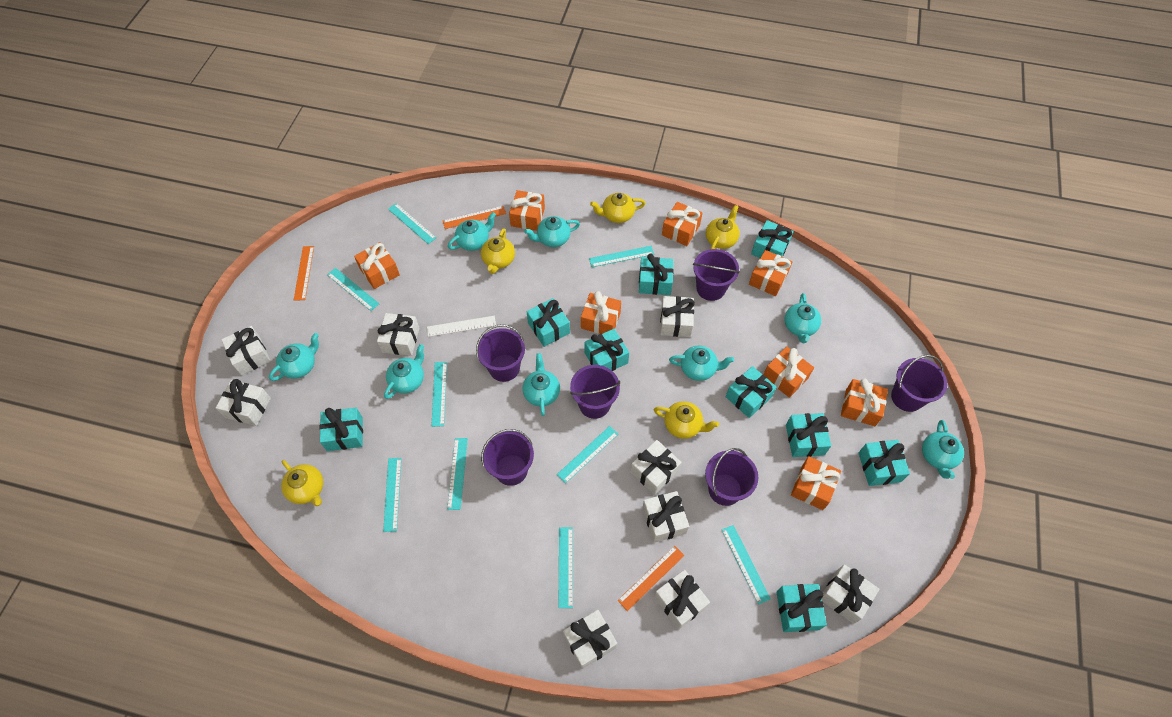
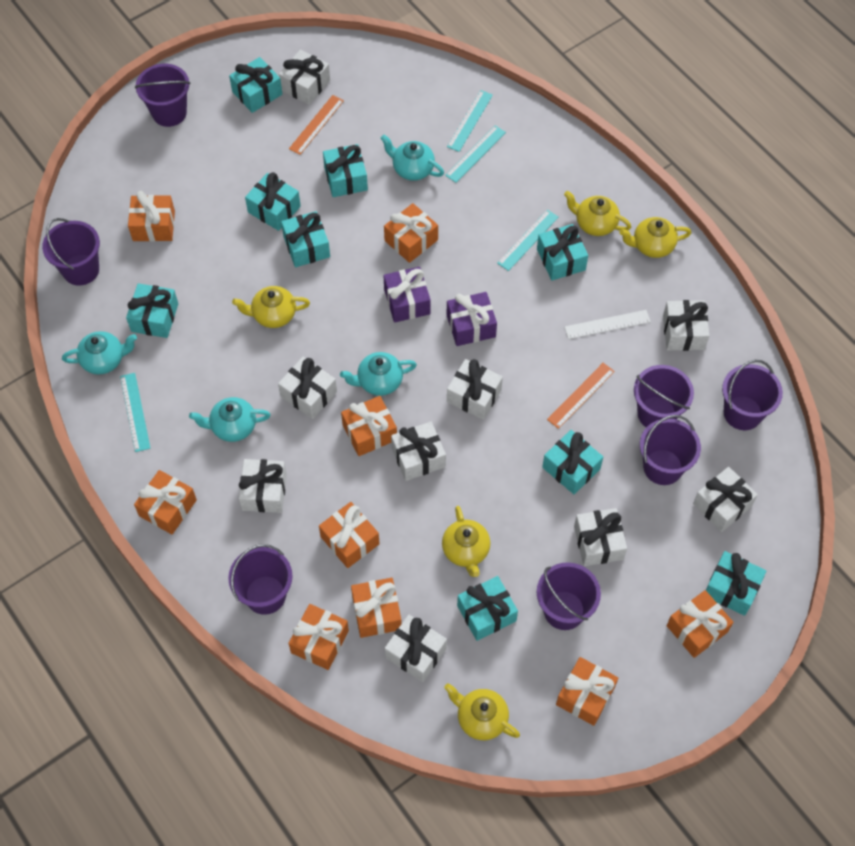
orange gift: 8 -> 9
orange ruler: 3 -> 2
purple bucket: 6 -> 7
purple gift: 0 -> 2
turquoise ruler: 9 -> 4
turquoise teapot: 8 -> 4

